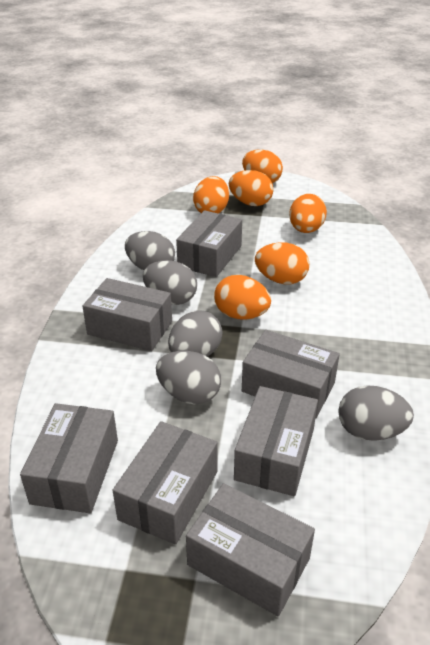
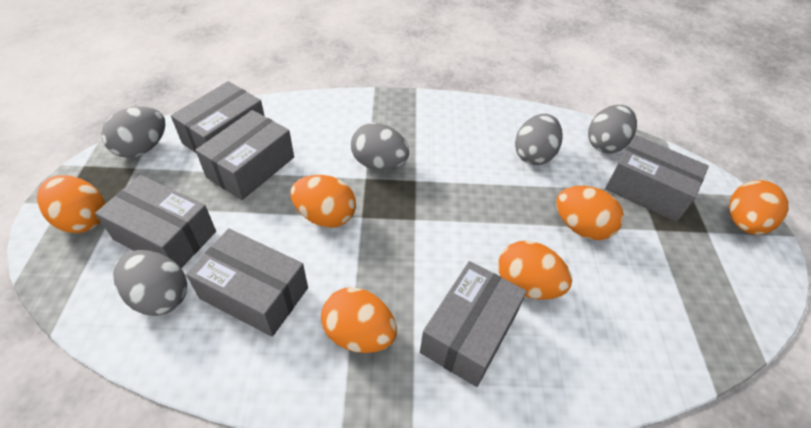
grey box: 7 -> 6

